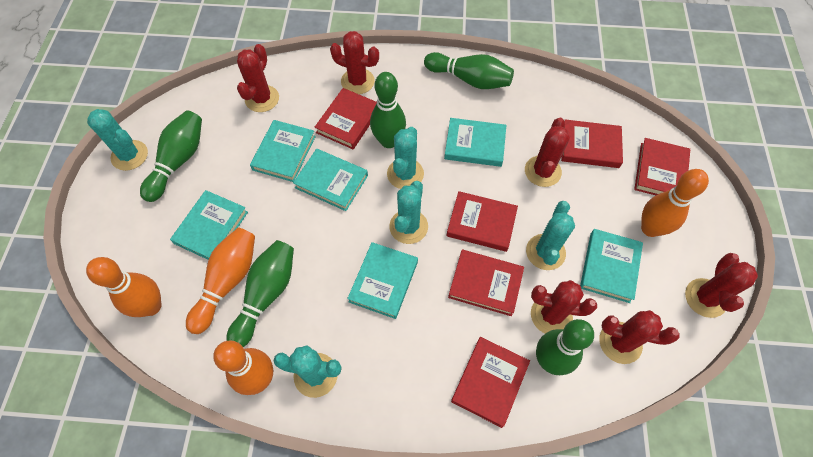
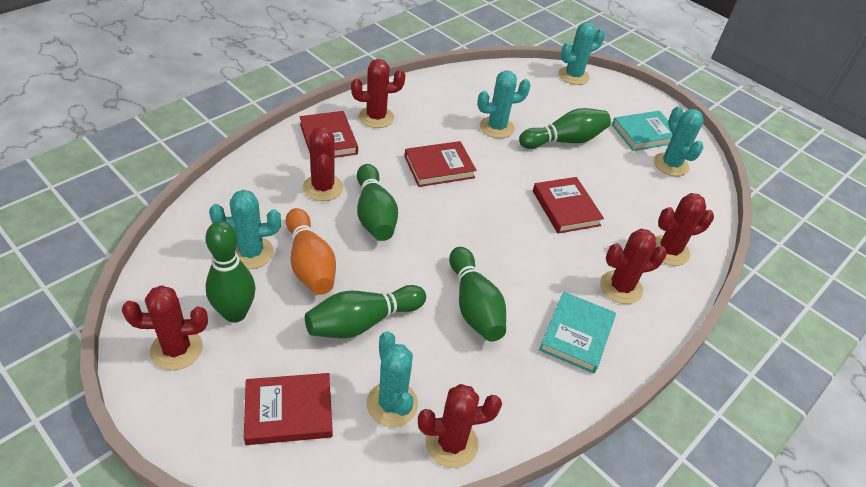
orange bowling pin: 4 -> 1
red book: 6 -> 4
turquoise book: 6 -> 2

